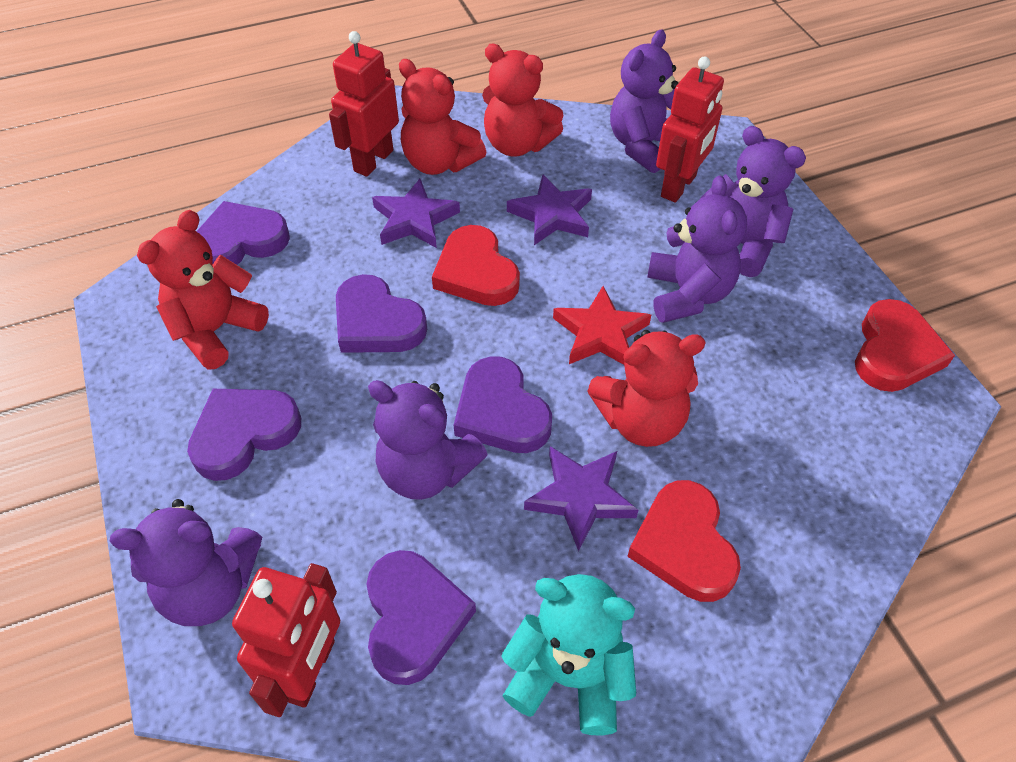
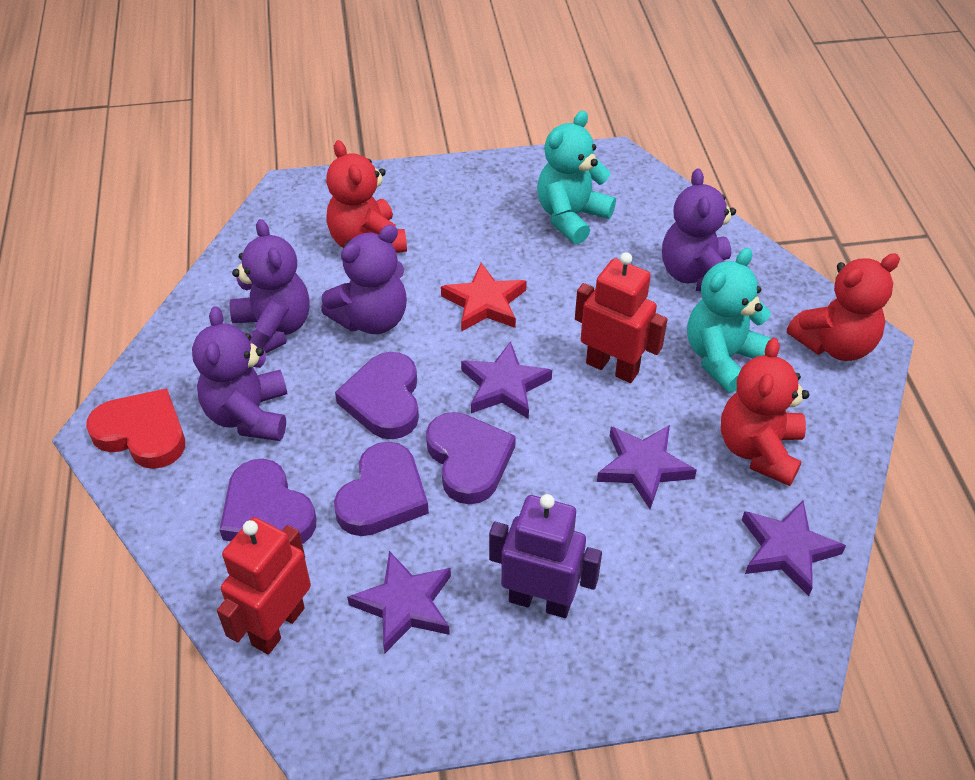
purple heart: 5 -> 4
purple robot: 0 -> 1
purple star: 3 -> 4
purple teddy bear: 5 -> 4
red heart: 3 -> 1
red robot: 3 -> 2
red teddy bear: 4 -> 3
turquoise teddy bear: 1 -> 2

